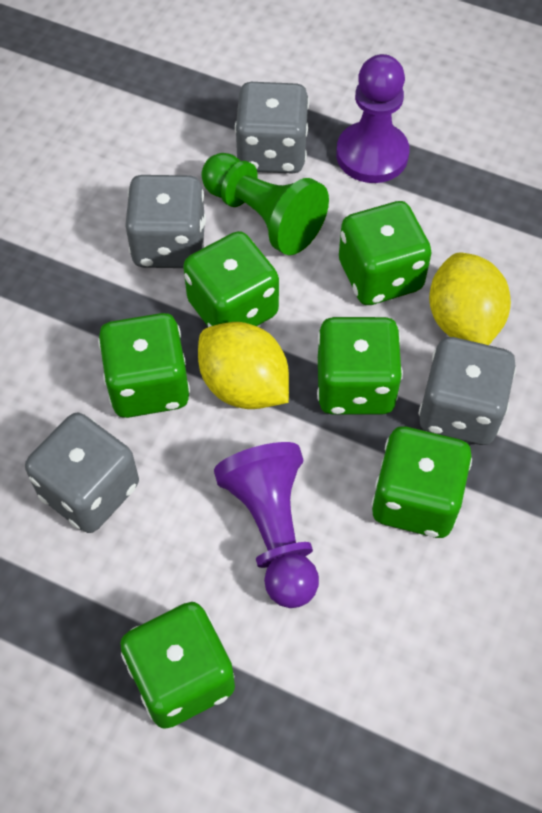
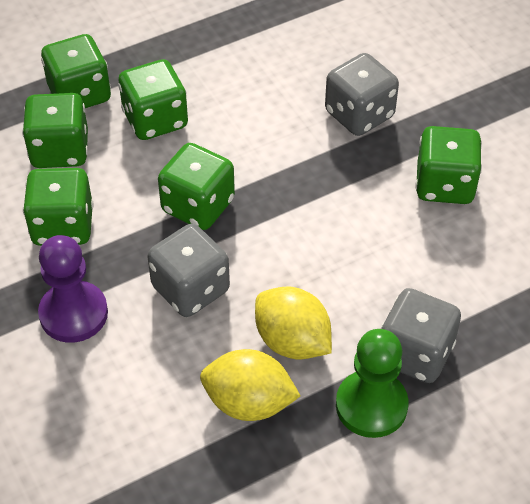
grey dice: 4 -> 3
purple pawn: 2 -> 1

